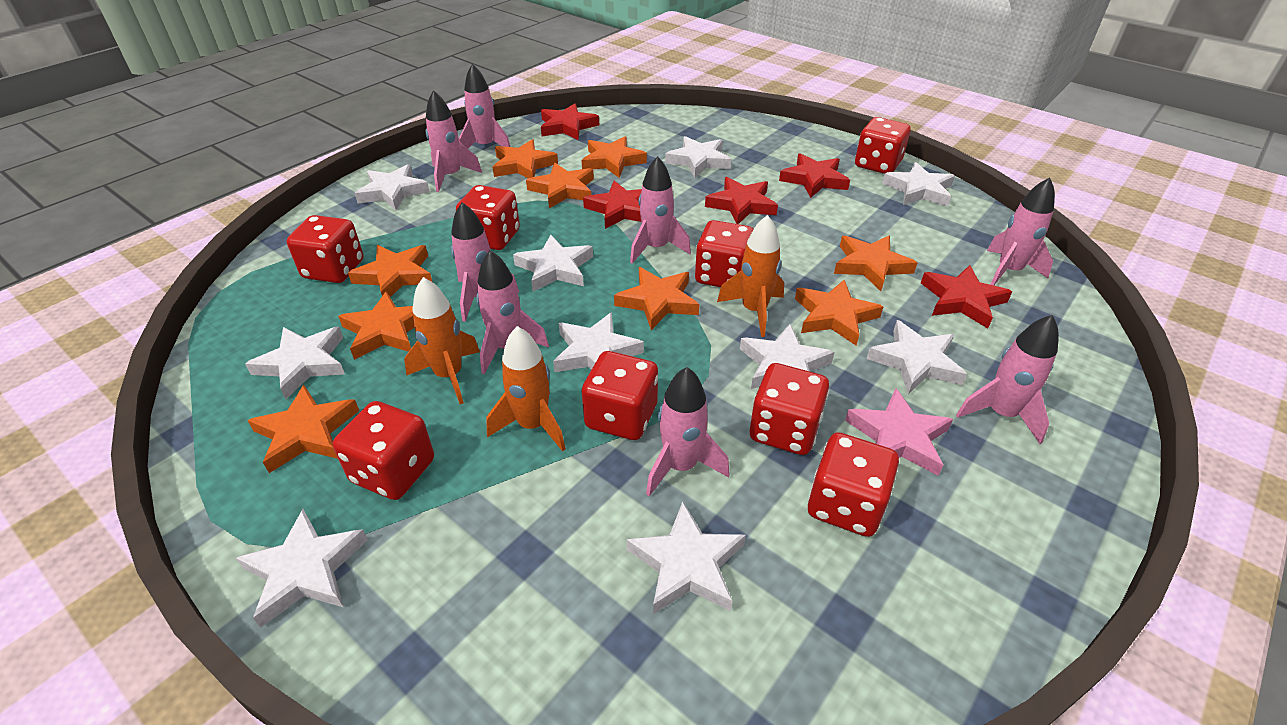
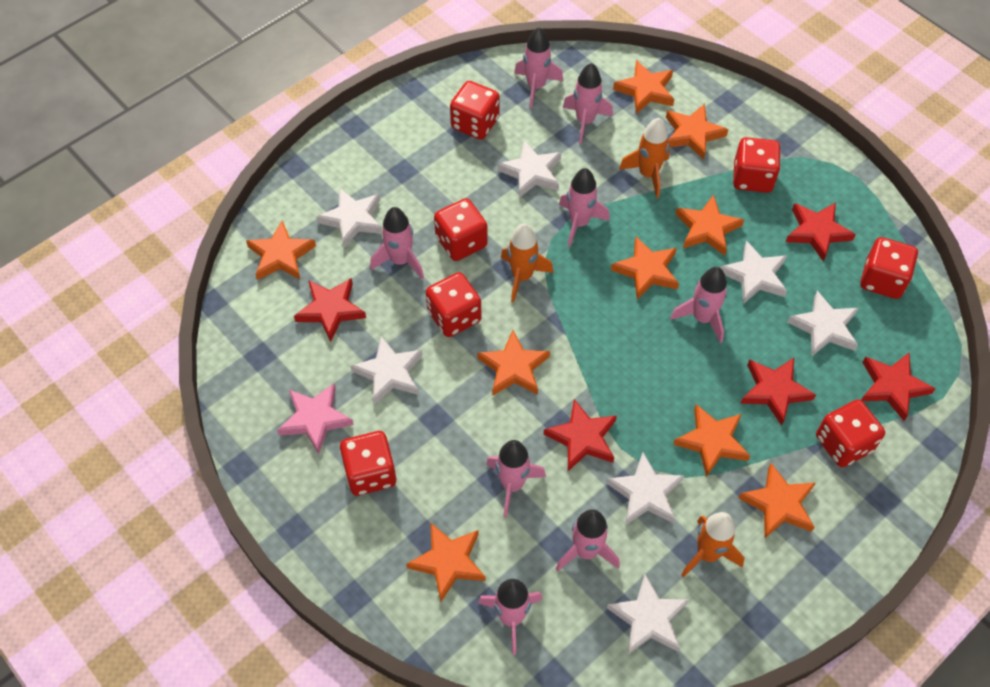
red dice: 8 -> 7
white star: 10 -> 7

